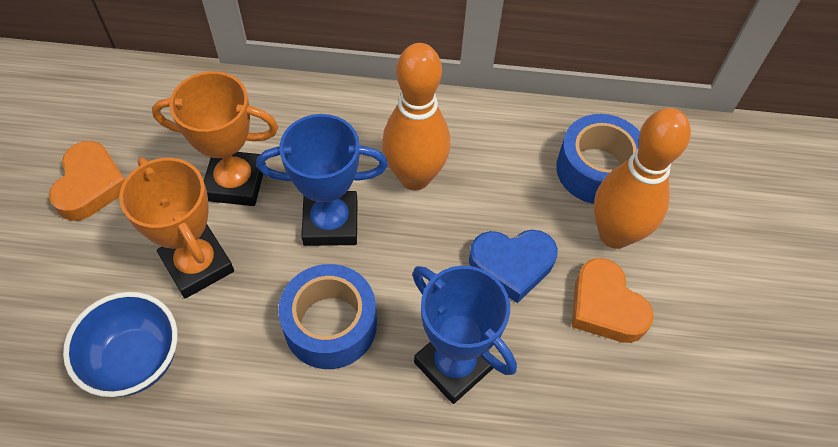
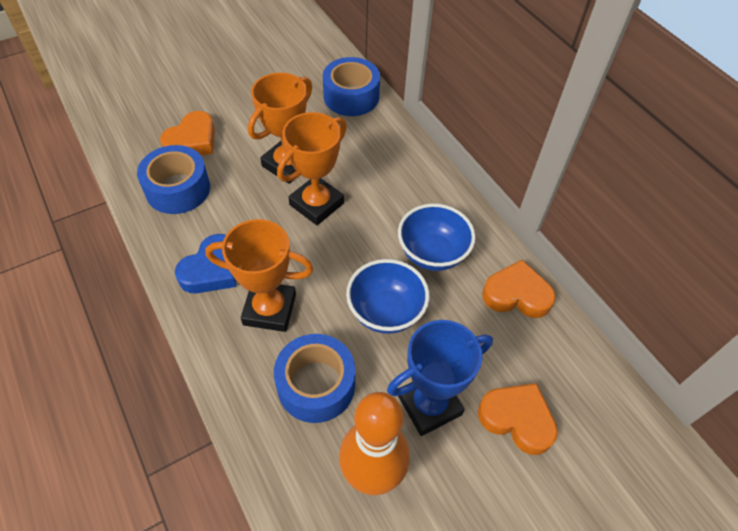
blue bowl: 1 -> 2
blue tape: 2 -> 3
blue trophy: 2 -> 1
orange bowling pin: 2 -> 1
orange heart: 2 -> 3
orange trophy: 2 -> 3

